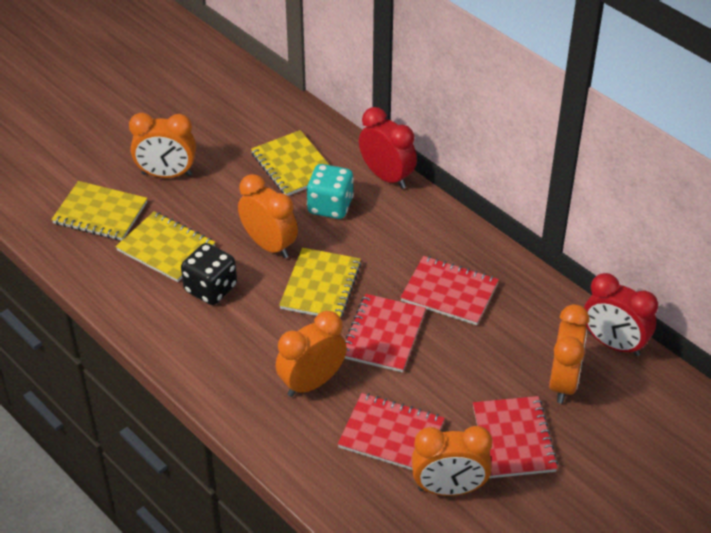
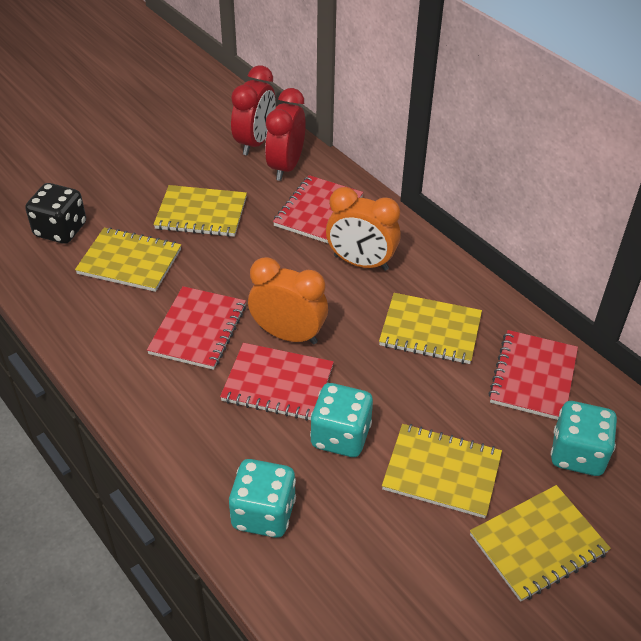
orange clock: 5 -> 2
turquoise dice: 1 -> 3
yellow notebook: 4 -> 5

